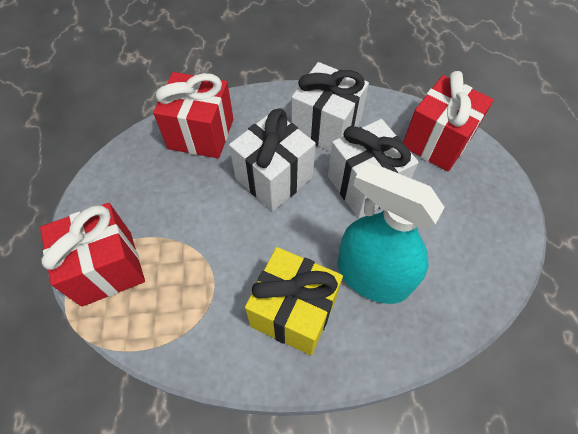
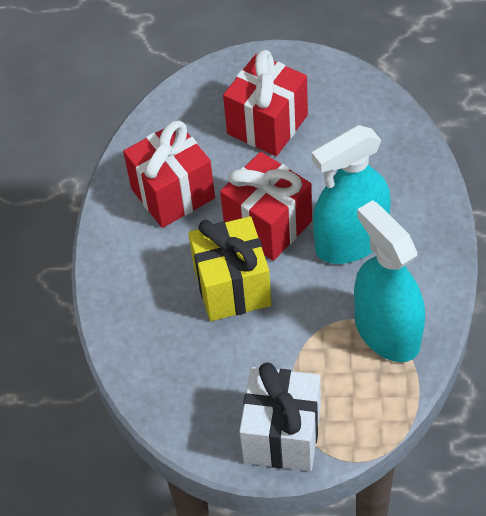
turquoise spray bottle: 1 -> 2
white gift: 3 -> 1

